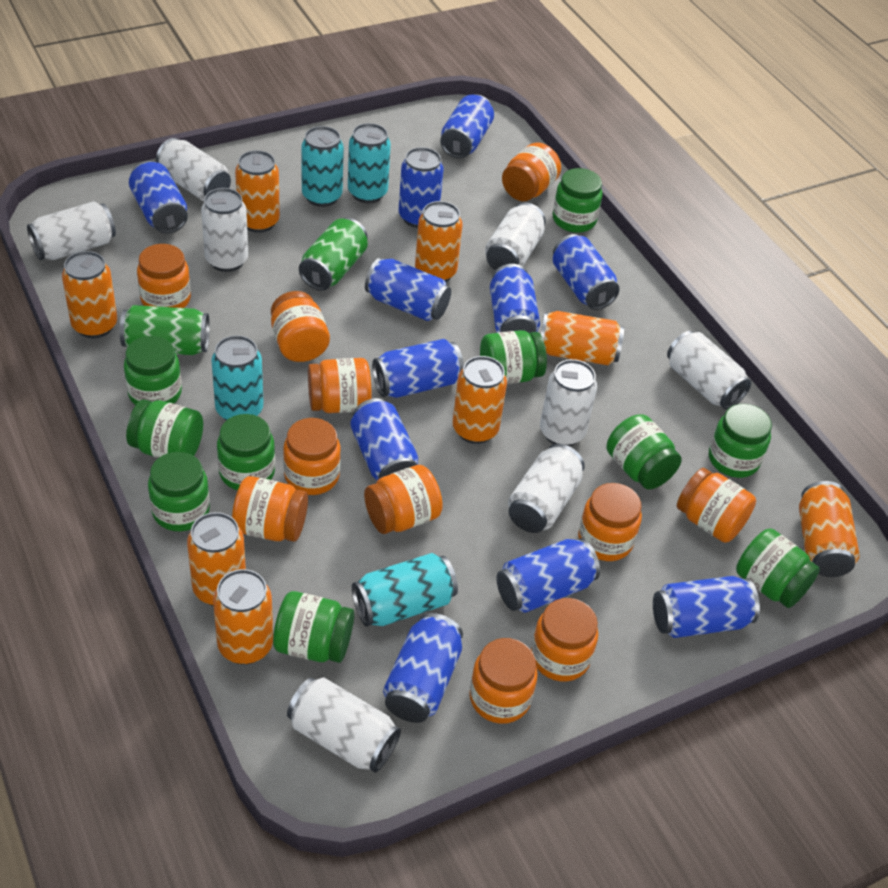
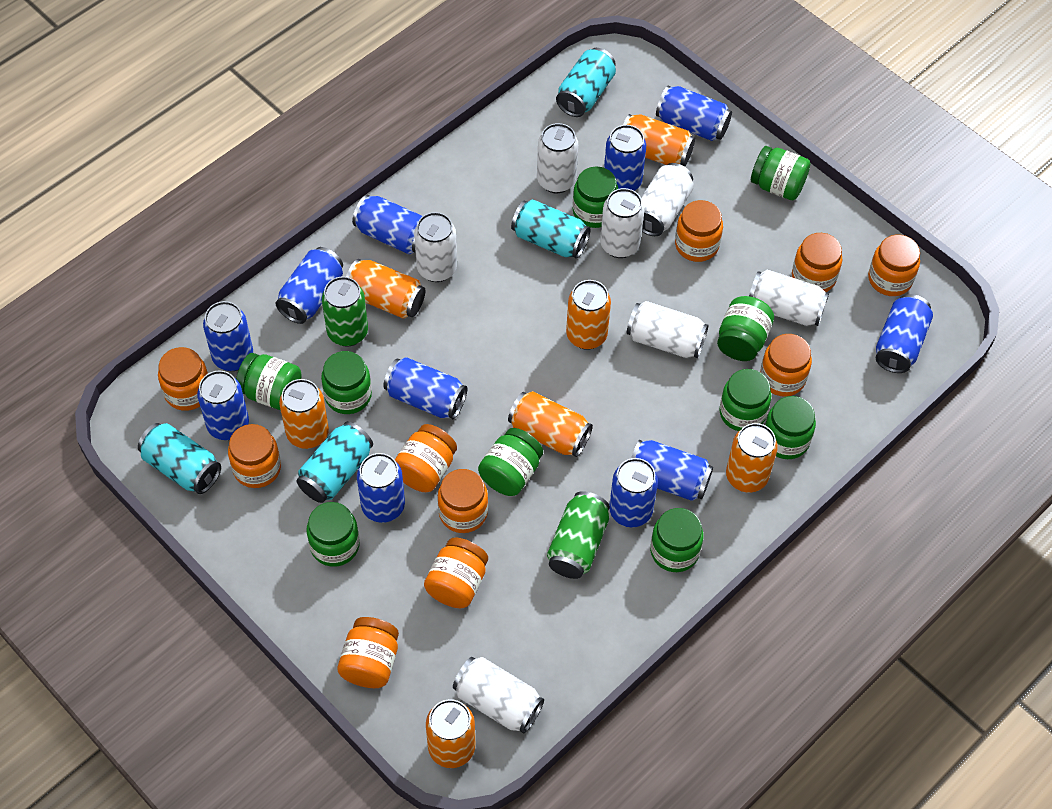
orange can: 8 -> 7
orange jar: 11 -> 10
white can: 8 -> 7

